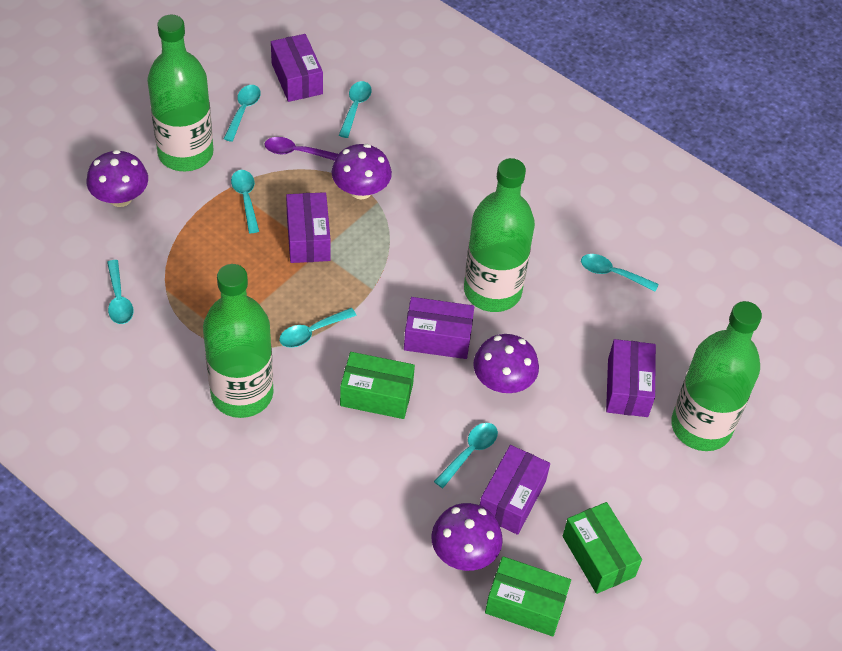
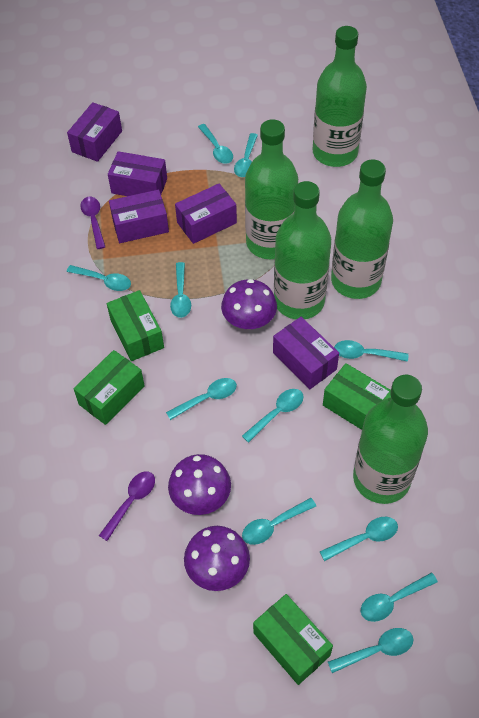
green bottle: 4 -> 5
green box: 3 -> 4
purple mushroom: 4 -> 3
purple spoon: 1 -> 2
turquoise spoon: 7 -> 11

